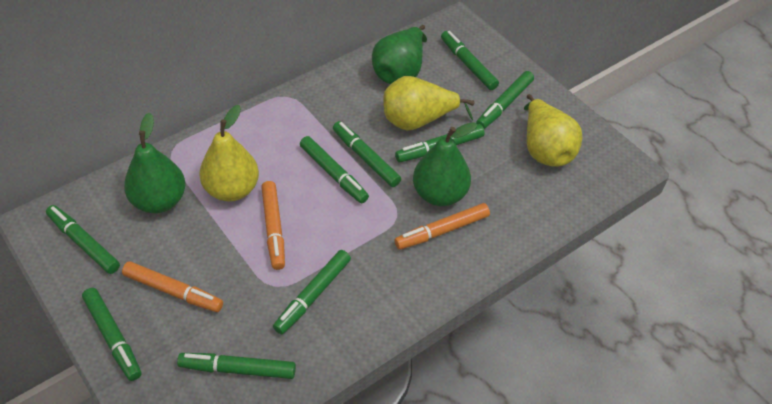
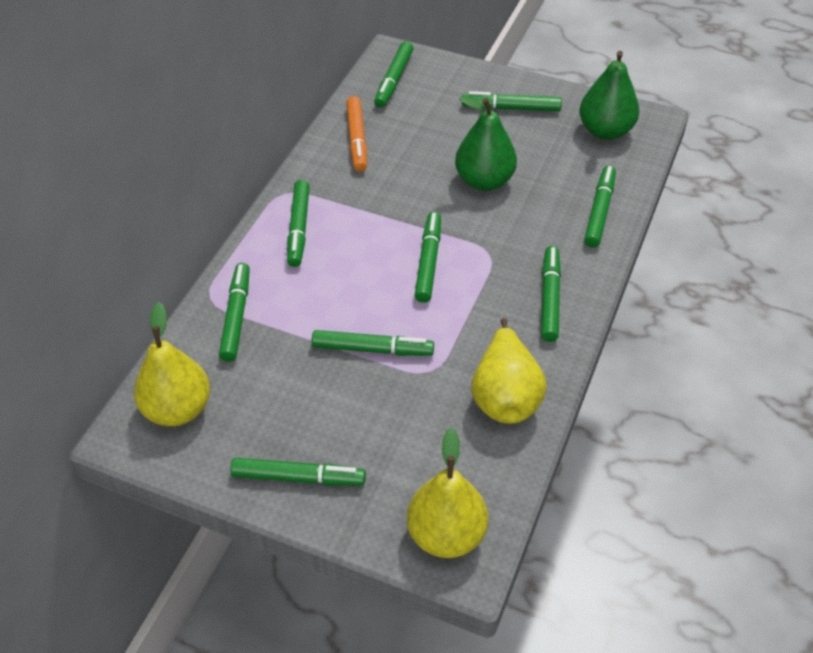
green pear: 3 -> 2
orange marker: 3 -> 1

